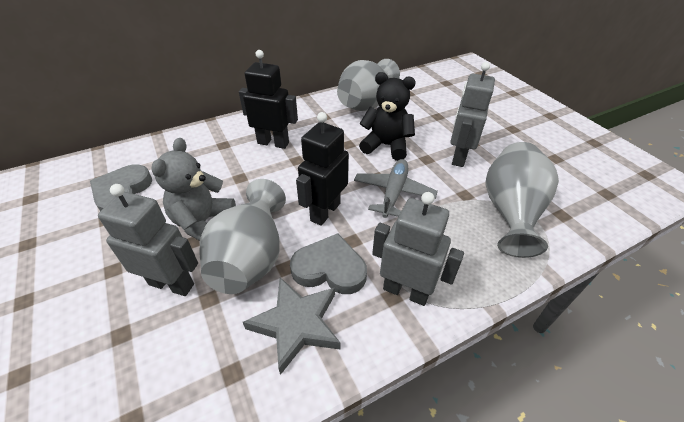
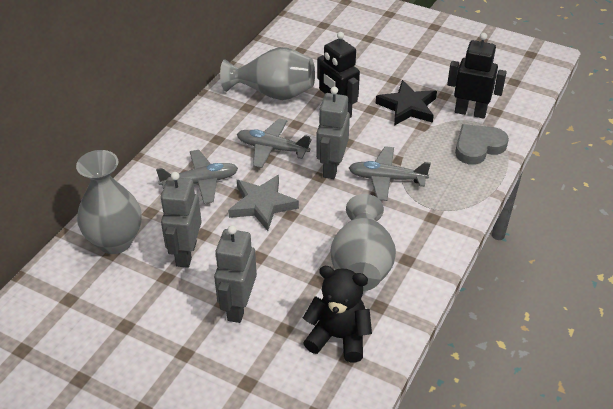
black star: 0 -> 1
grey heart: 2 -> 1
grey plane: 1 -> 3
grey teddy bear: 1 -> 0

